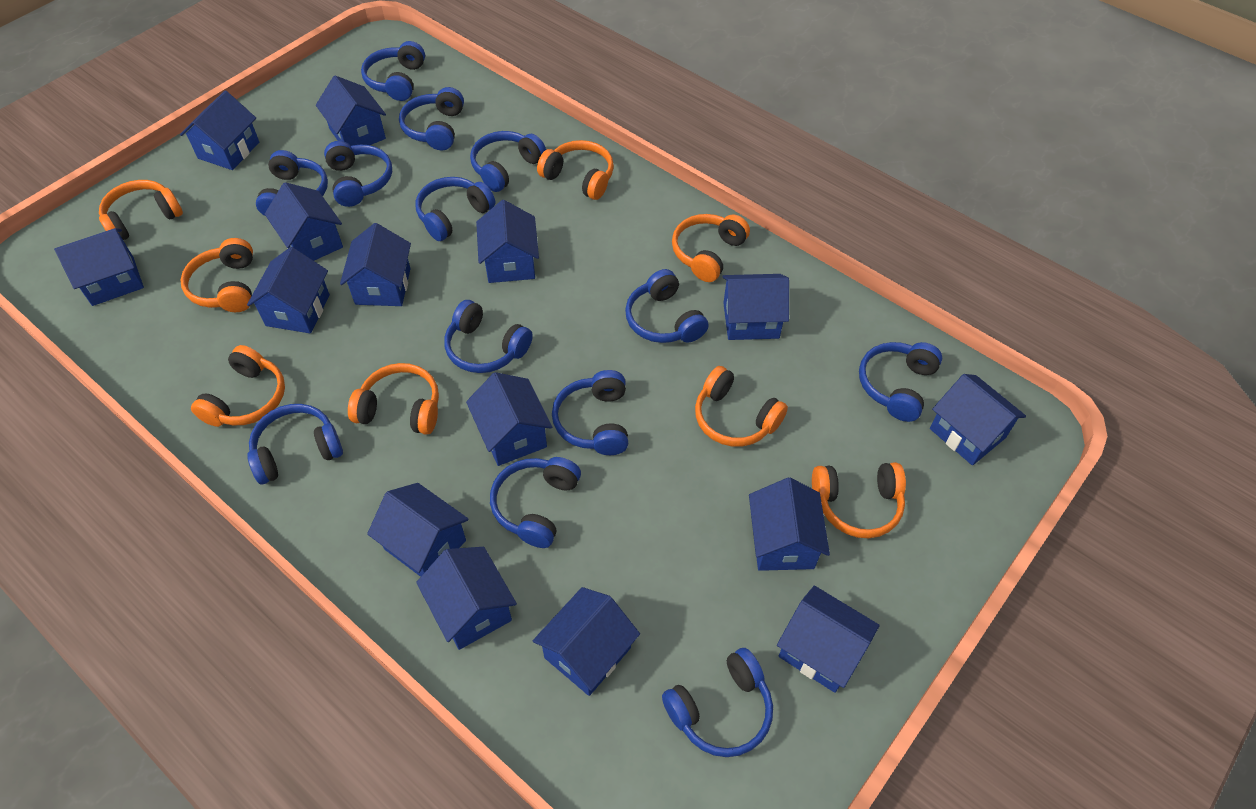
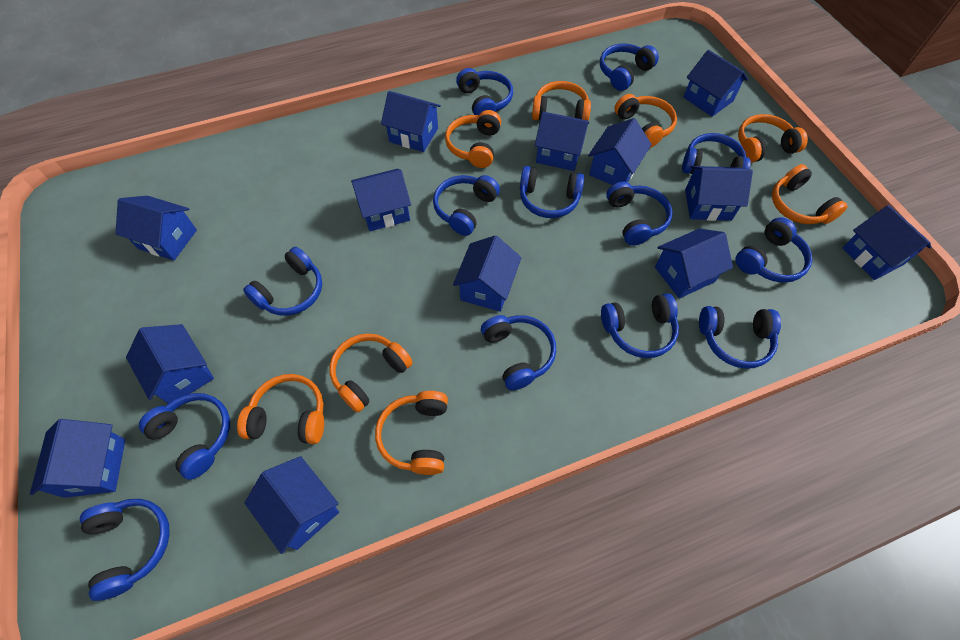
blue house: 15 -> 13

